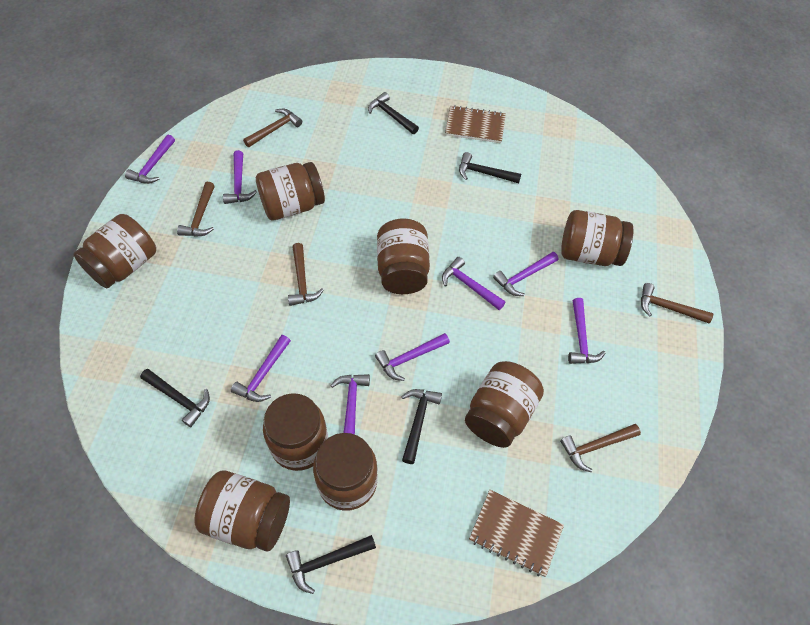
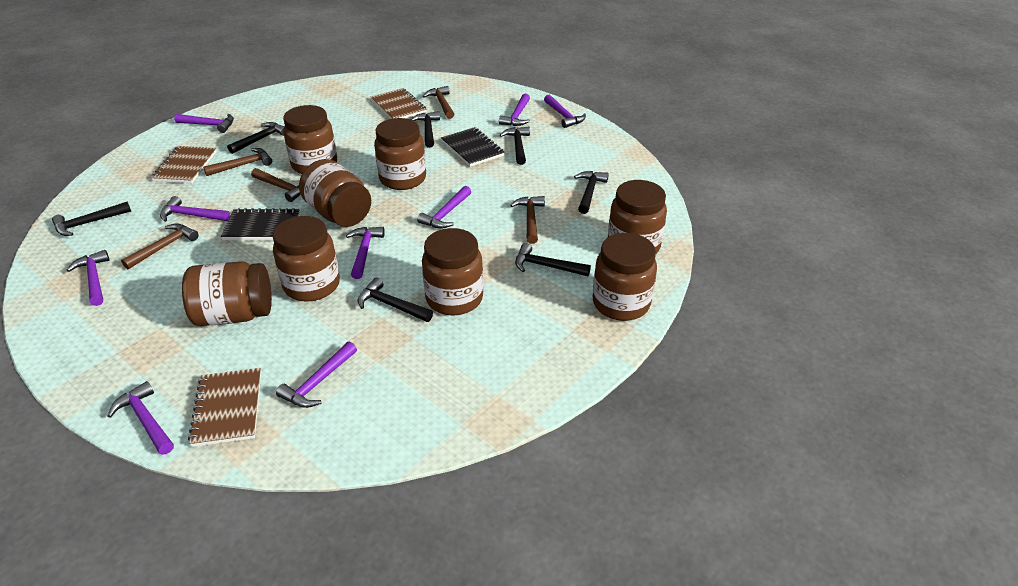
black hammer: 5 -> 7
black notebook: 0 -> 2
brown notebook: 2 -> 3
purple hammer: 8 -> 9

